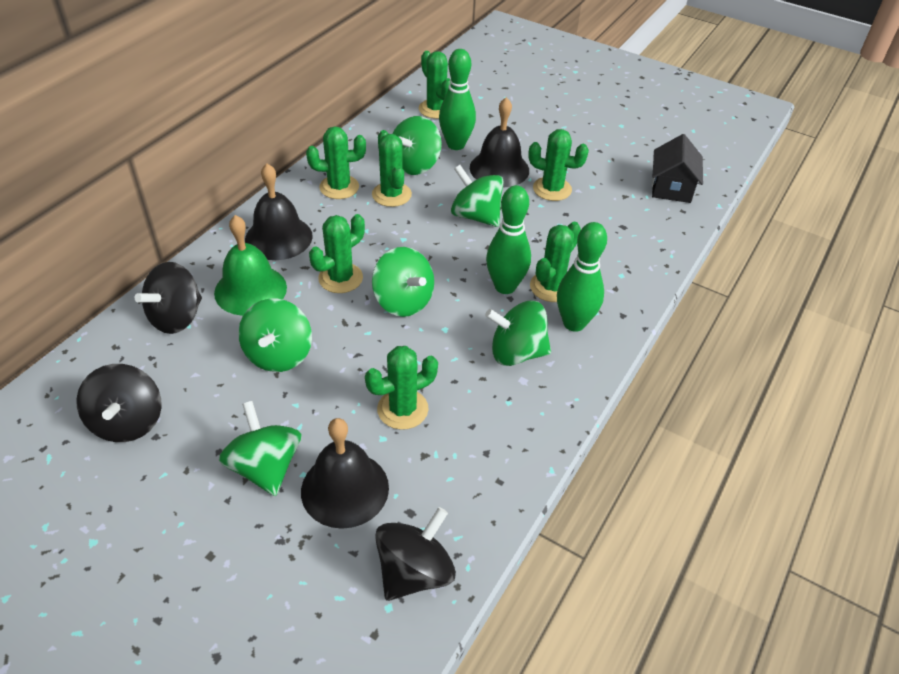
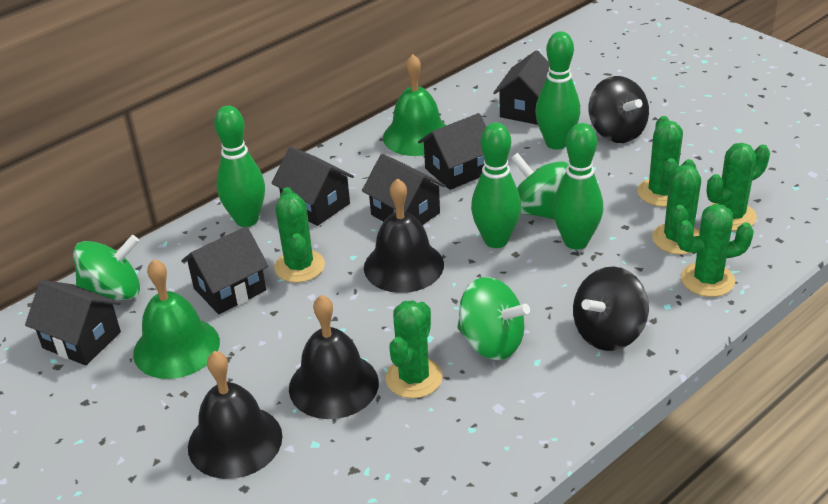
black house: 1 -> 6
black spinning top: 3 -> 2
green bell: 1 -> 2
green bowling pin: 3 -> 4
green cactus: 7 -> 6
green spinning top: 6 -> 3

